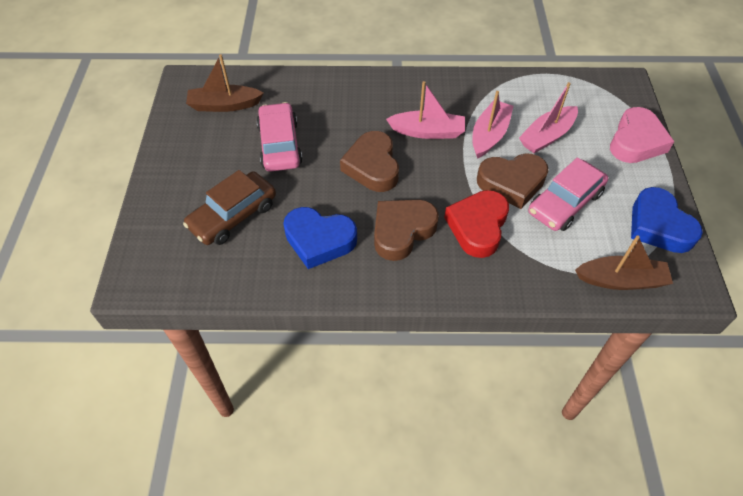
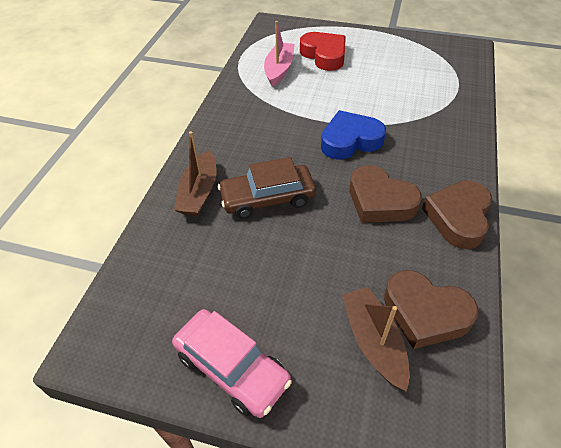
blue heart: 2 -> 1
pink boat: 3 -> 1
pink car: 2 -> 1
pink heart: 1 -> 0

